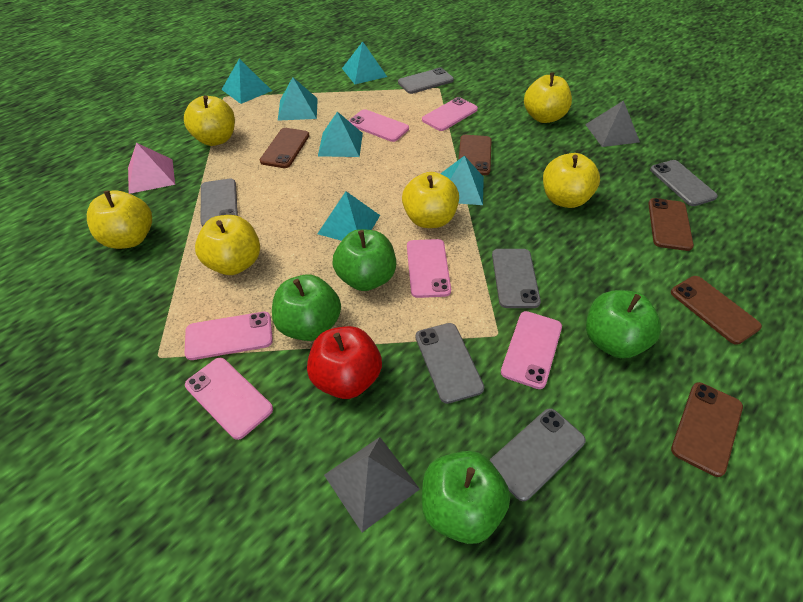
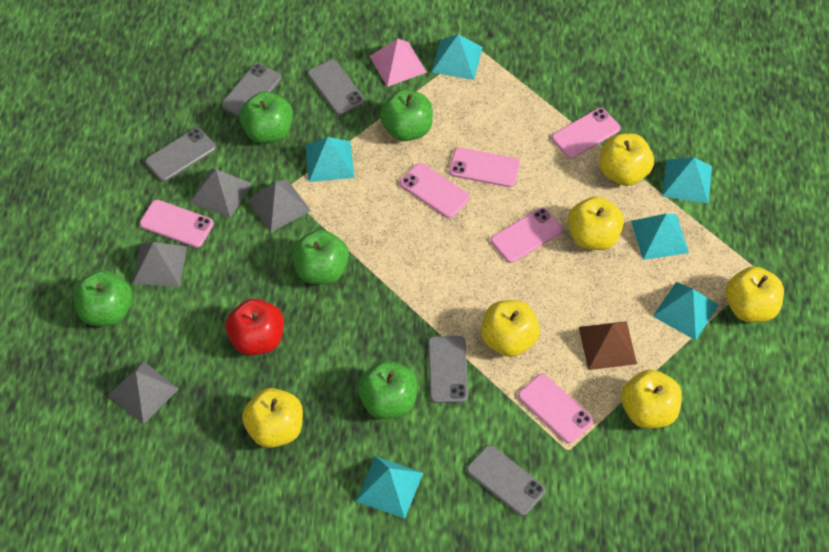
brown phone: 5 -> 0
brown pyramid: 0 -> 1
green apple: 4 -> 5
grey phone: 6 -> 5
grey pyramid: 2 -> 4

